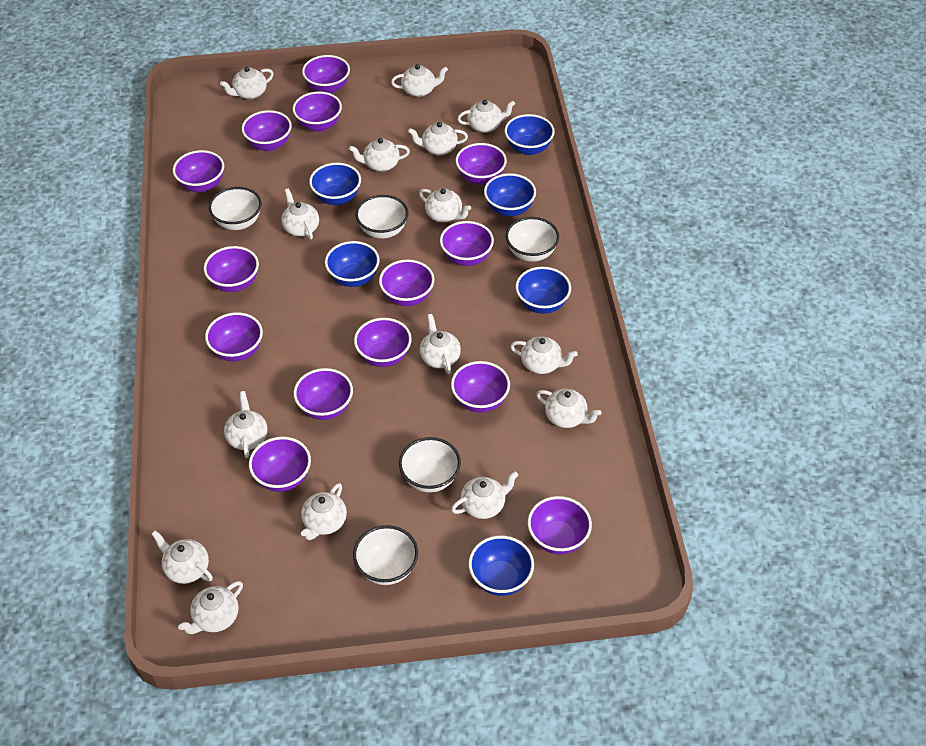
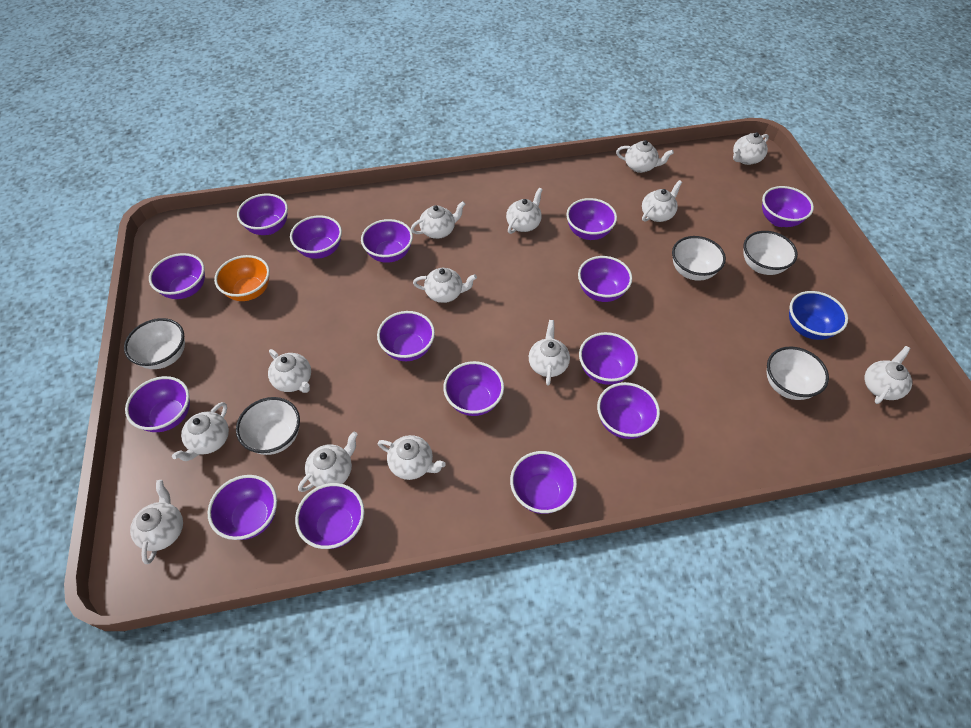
blue bowl: 6 -> 1
orange bowl: 0 -> 1
purple bowl: 14 -> 15
white teapot: 15 -> 13

